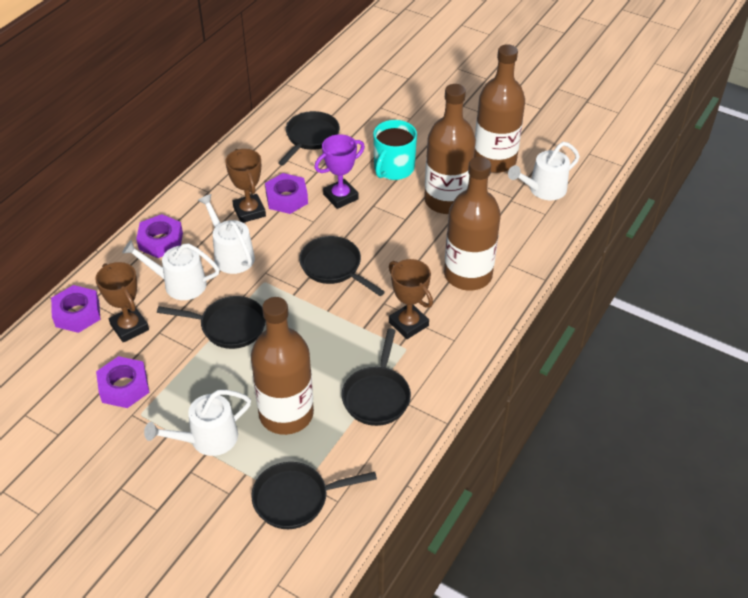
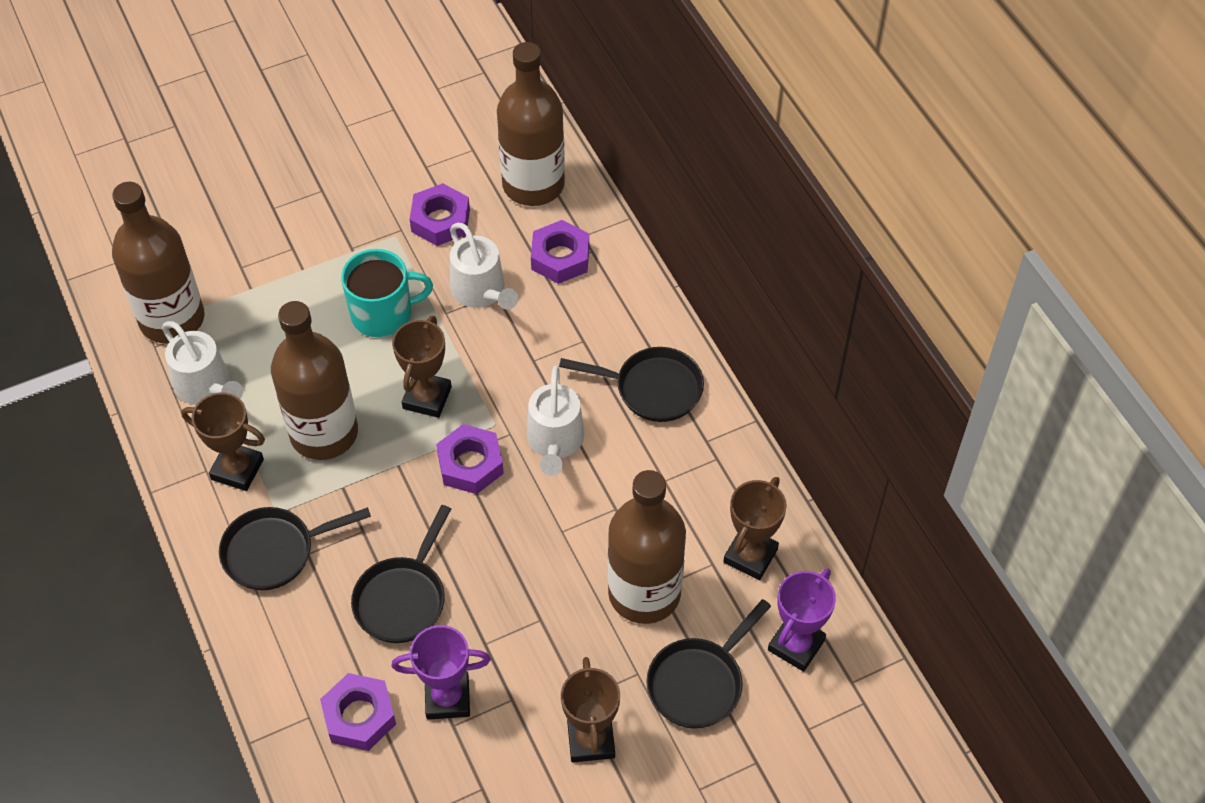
black pan: 5 -> 4
brown trophy: 3 -> 4
purple trophy: 1 -> 2
white watering can: 4 -> 3

